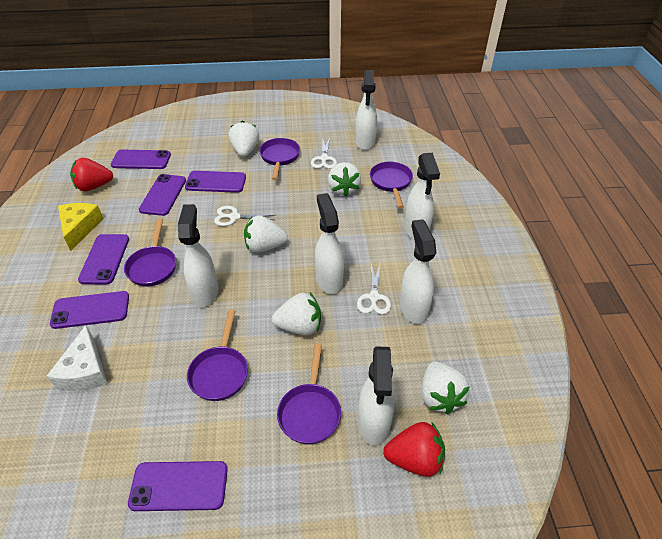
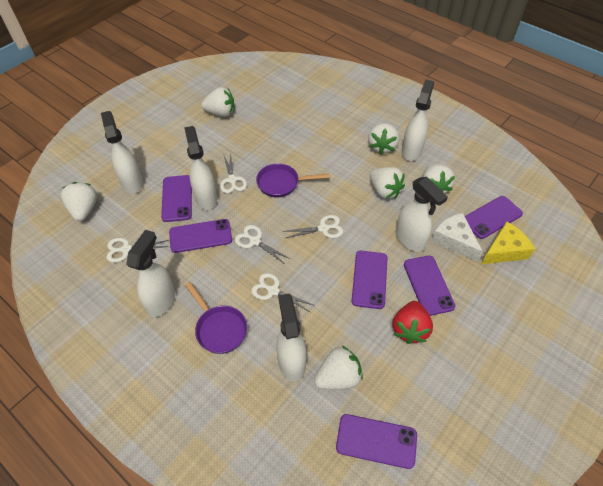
purple pan: 5 -> 2
red strawberry: 2 -> 1
white scissors: 3 -> 5
white strawberry: 5 -> 6

